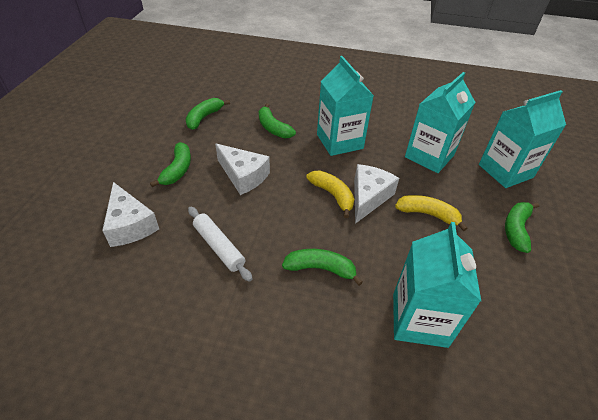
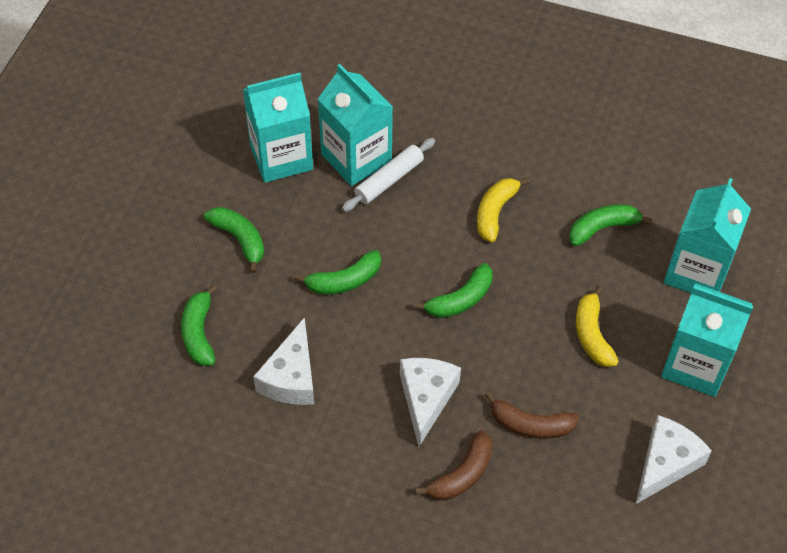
brown banana: 0 -> 2

